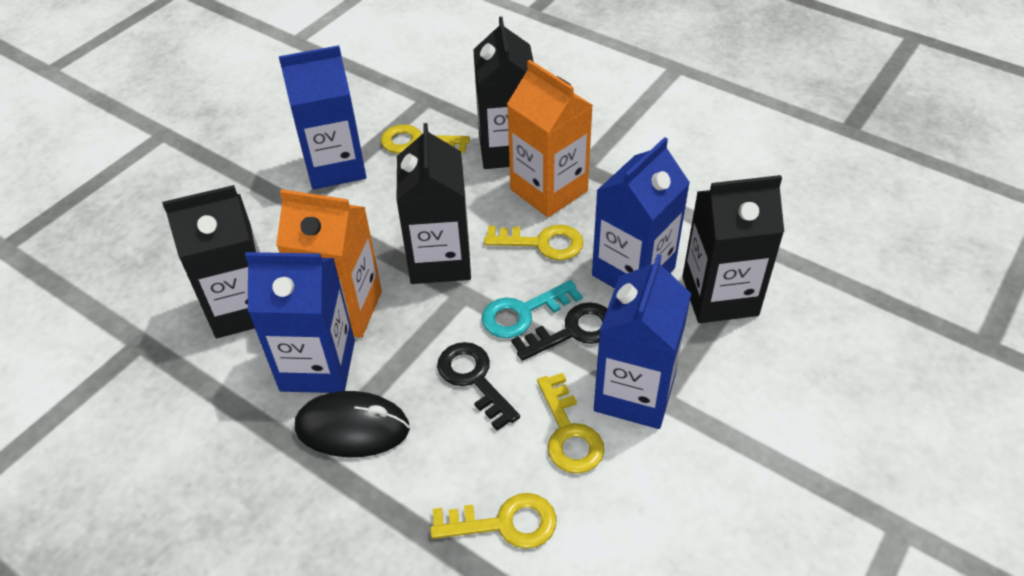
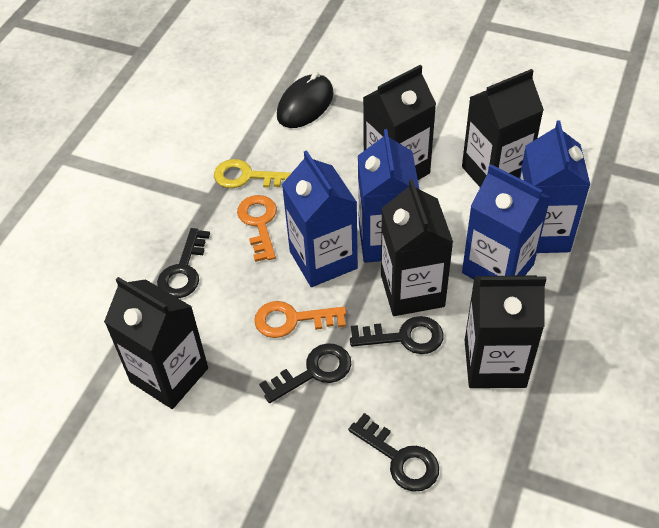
black carton: 4 -> 5
black key: 2 -> 4
orange carton: 2 -> 0
orange key: 0 -> 2
turquoise key: 1 -> 0
yellow key: 4 -> 1

